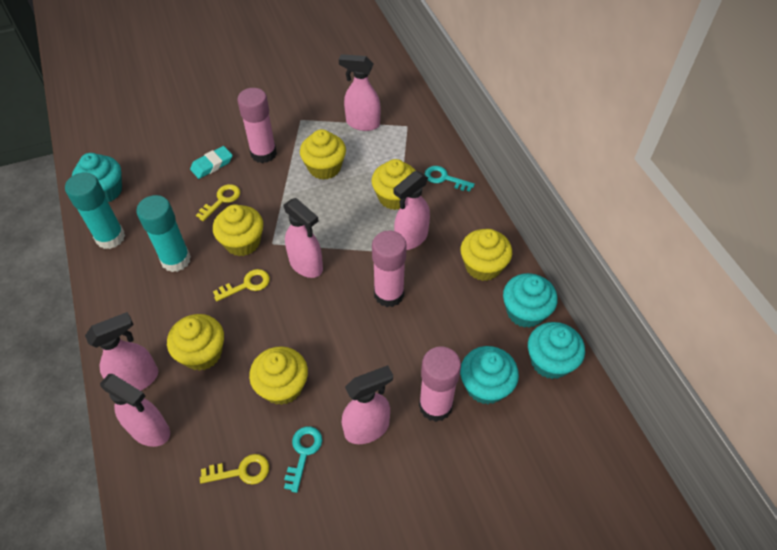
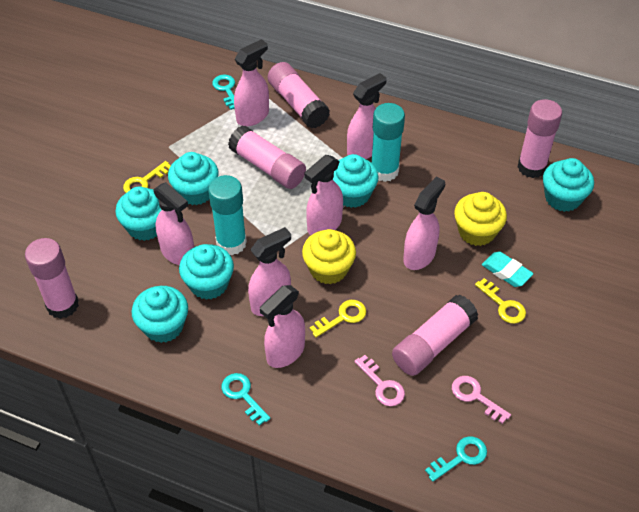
pink glue stick: 3 -> 5
pink key: 0 -> 2
pink spray bottle: 6 -> 7
turquoise cupcake: 4 -> 6
turquoise key: 2 -> 3
yellow cupcake: 6 -> 2

